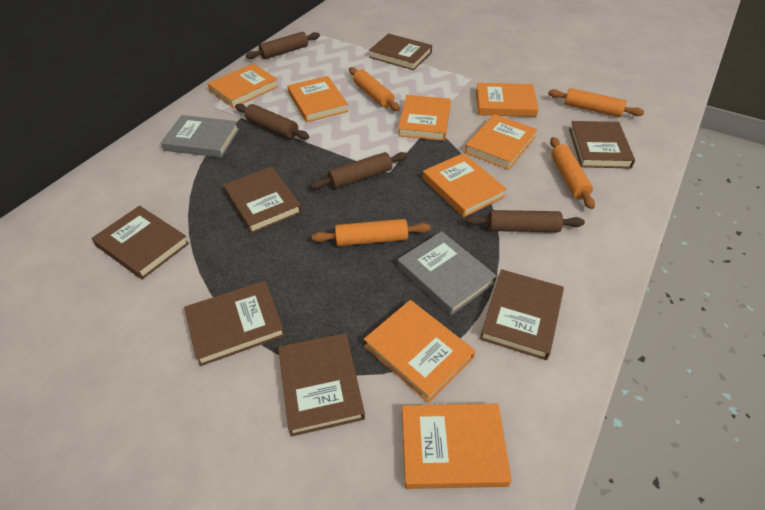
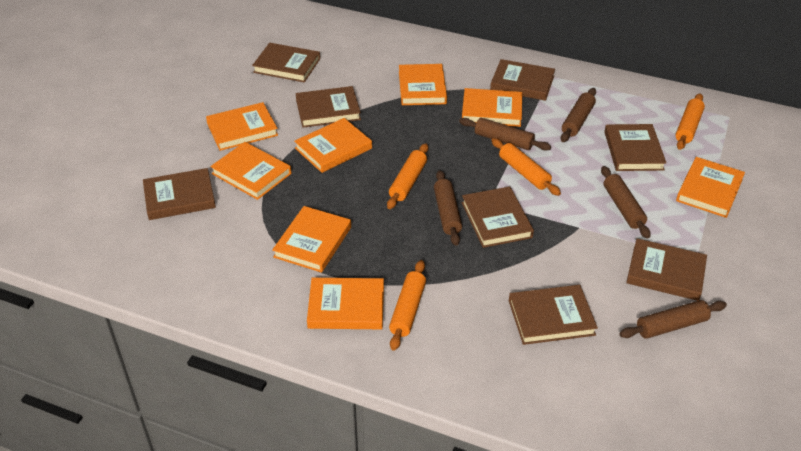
brown book: 7 -> 8
brown rolling pin: 4 -> 5
grey book: 2 -> 0

